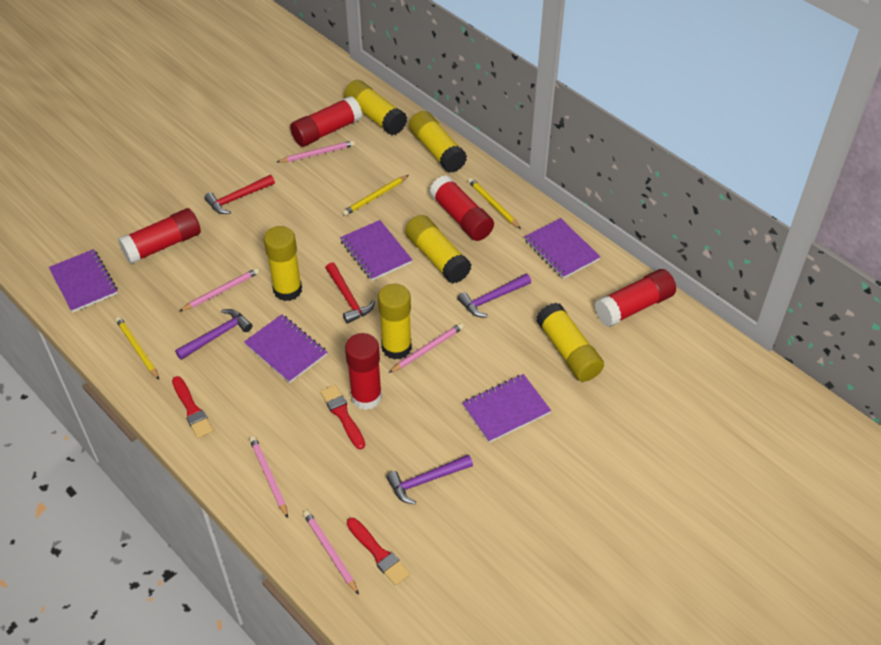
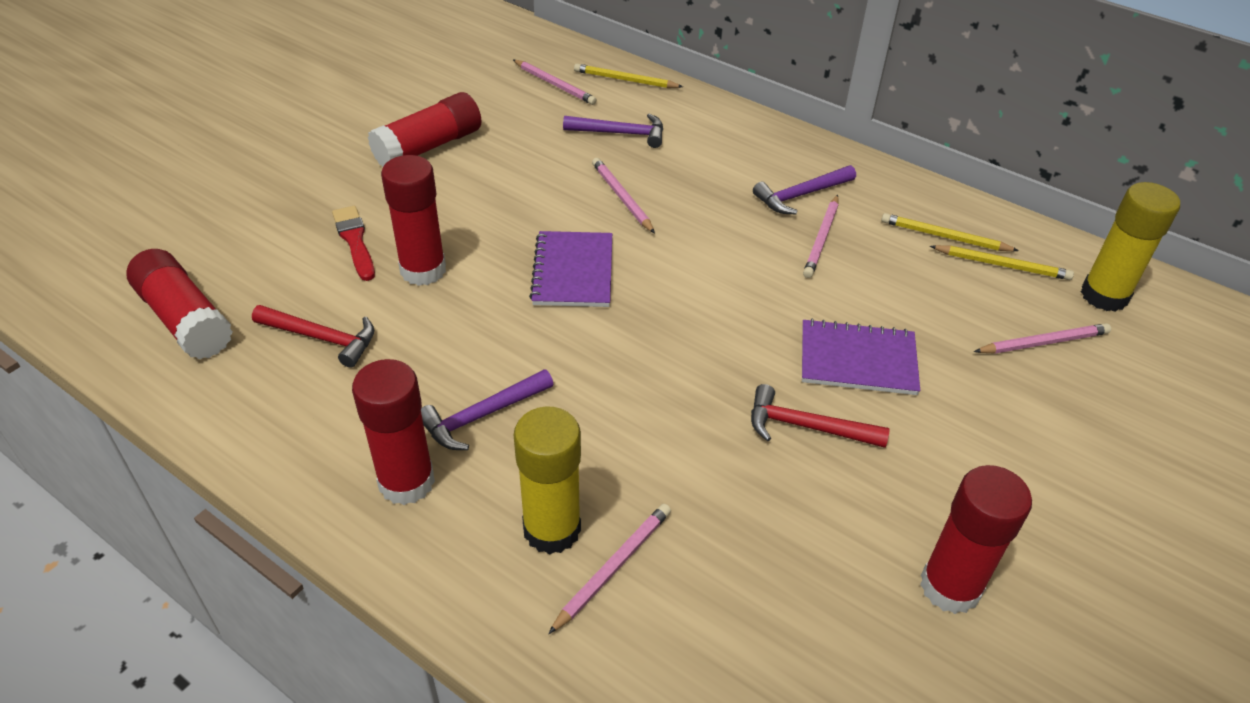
purple notebook: 5 -> 2
red brush: 3 -> 1
yellow glue stick: 6 -> 2

